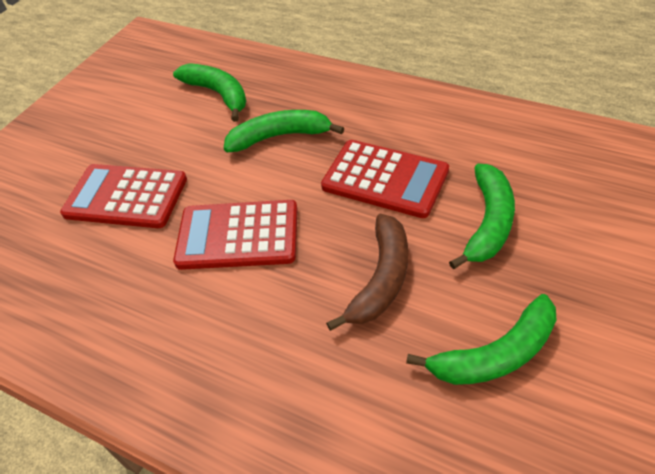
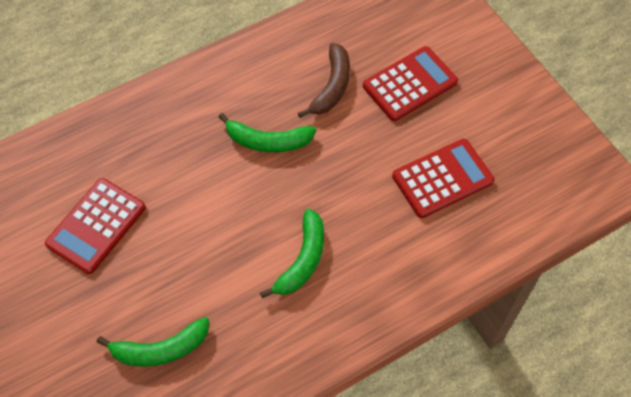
green banana: 4 -> 3

